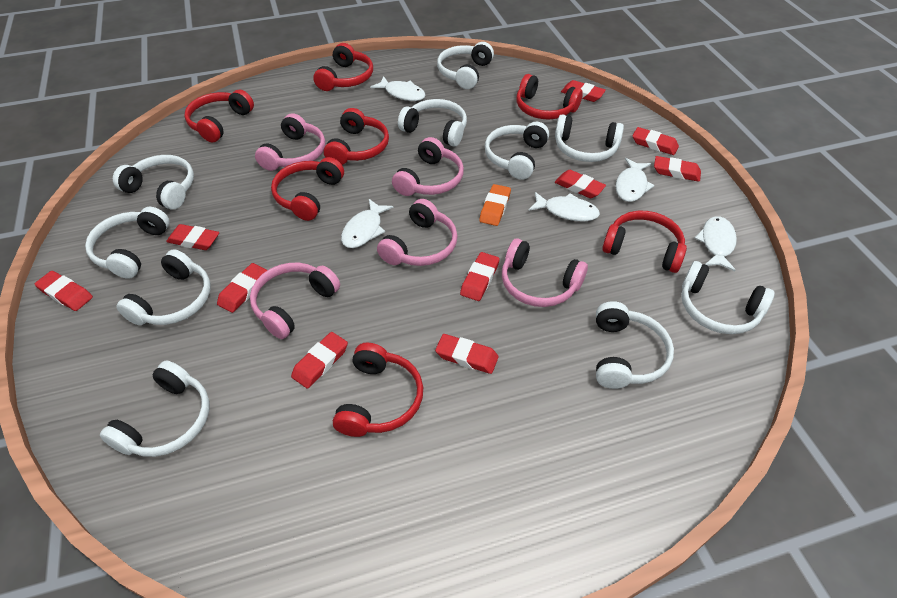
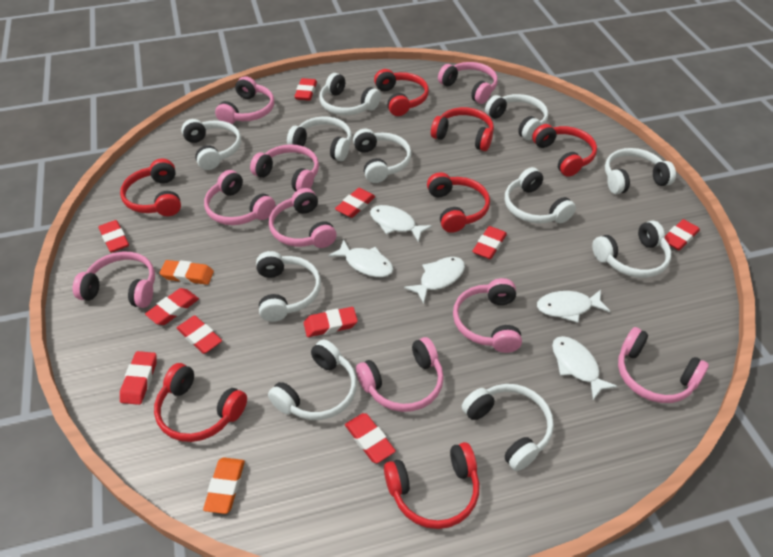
orange eraser: 1 -> 2
pink headphones: 5 -> 9
white headphones: 10 -> 11

